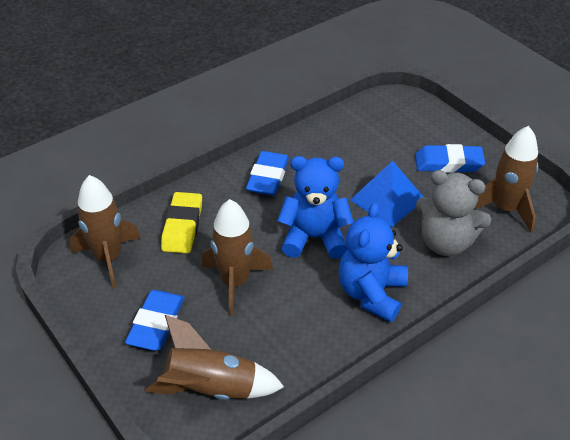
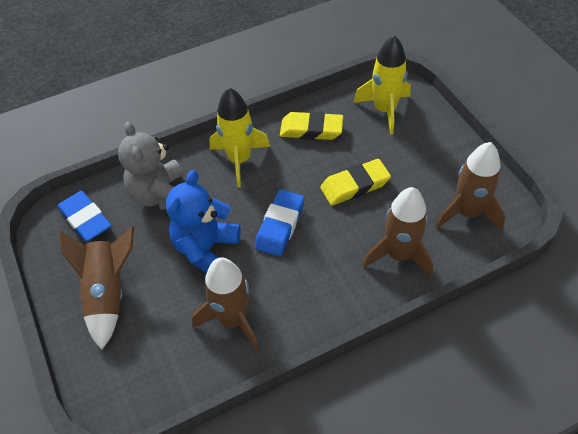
blue eraser: 3 -> 2
blue pyramid: 1 -> 0
blue teddy bear: 2 -> 1
yellow eraser: 1 -> 2
yellow rocket: 0 -> 2

